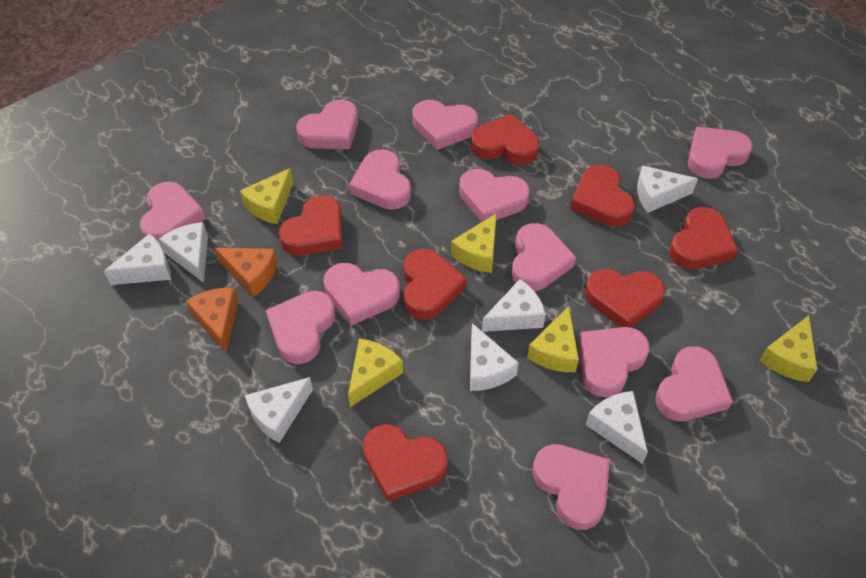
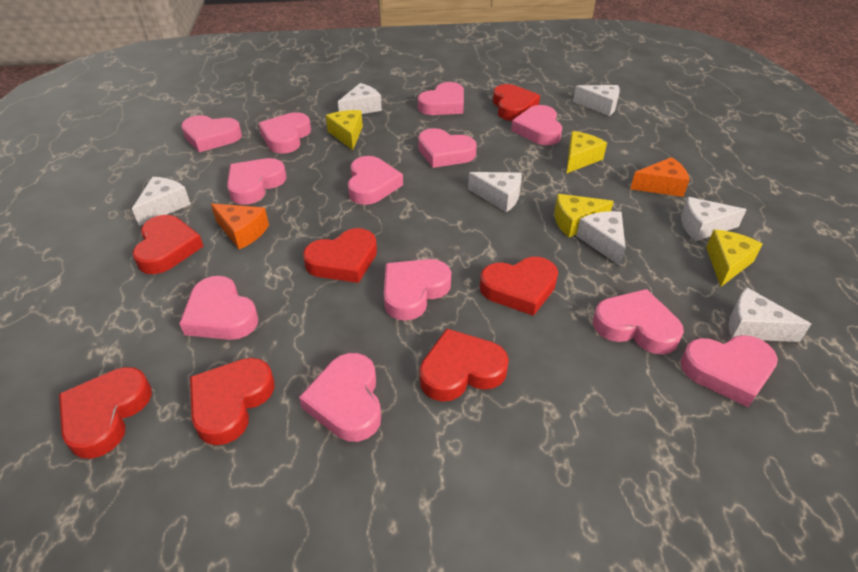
yellow cheese: 5 -> 4

